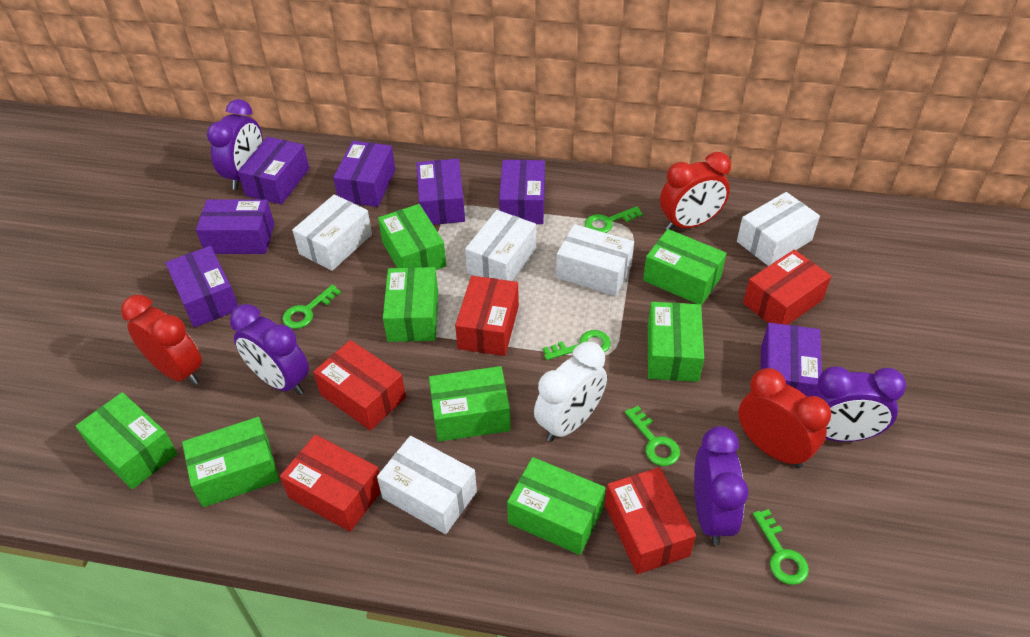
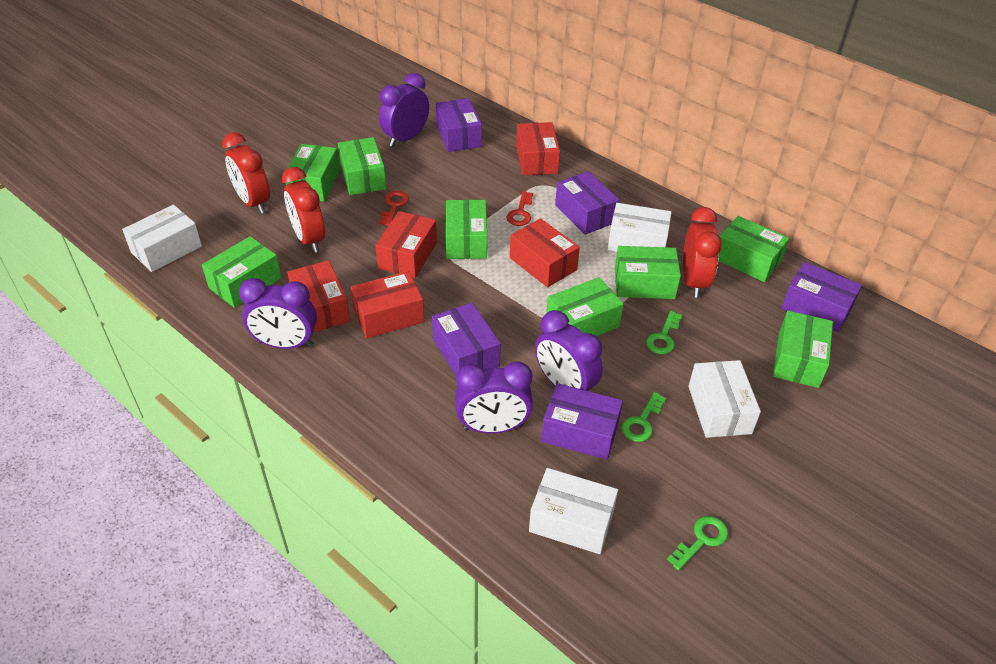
green key: 5 -> 3
purple box: 7 -> 5
red key: 0 -> 2
white box: 5 -> 4
white clock: 1 -> 0

